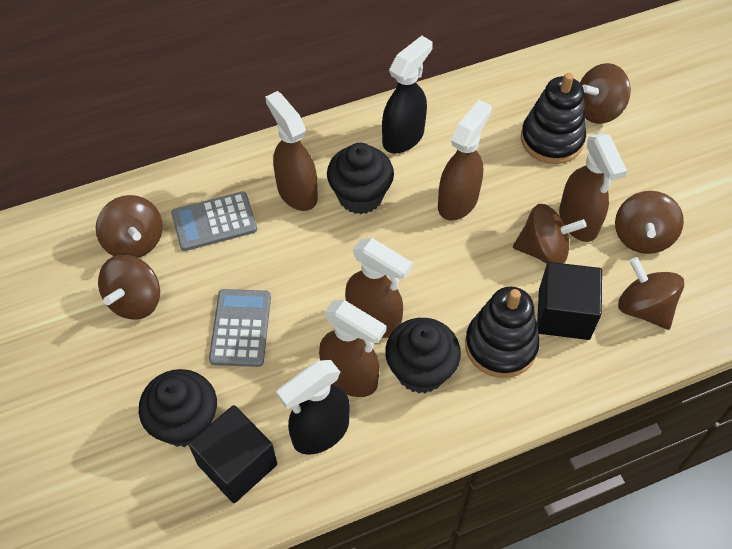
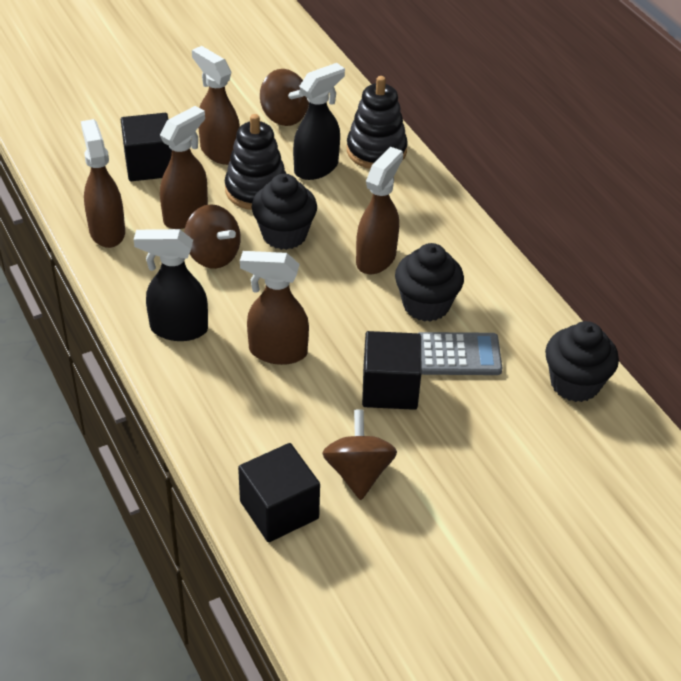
black cube: 2 -> 3
brown spinning top: 6 -> 3
grey calculator: 2 -> 1

